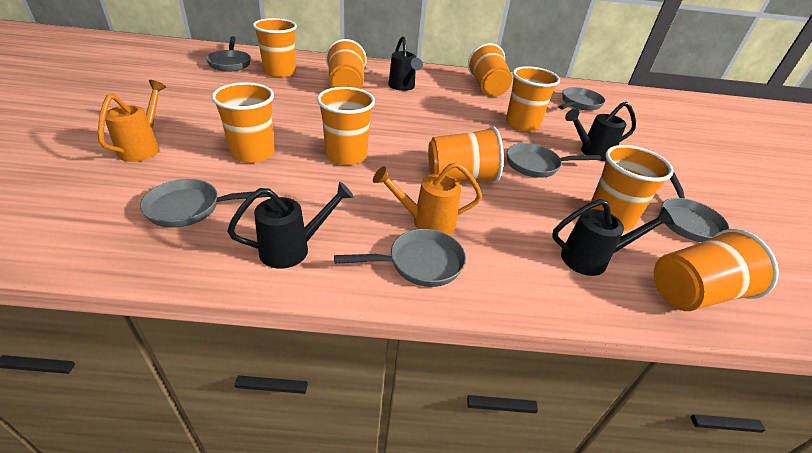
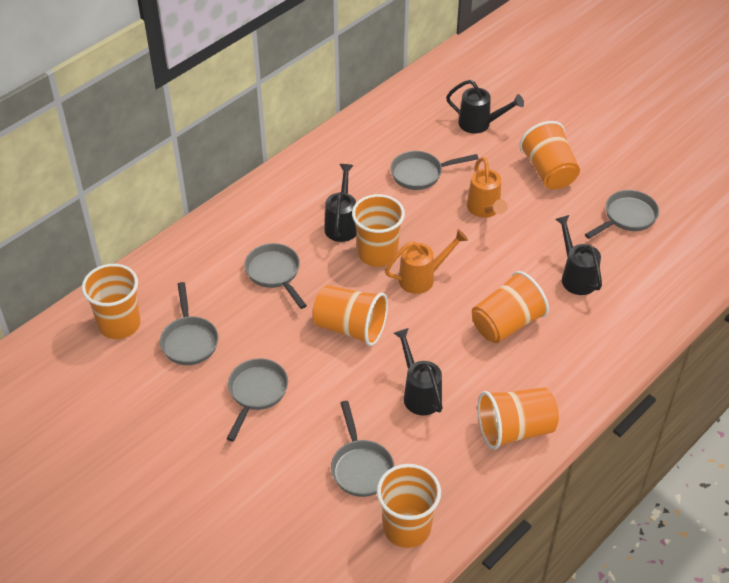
orange cup: 9 -> 7

